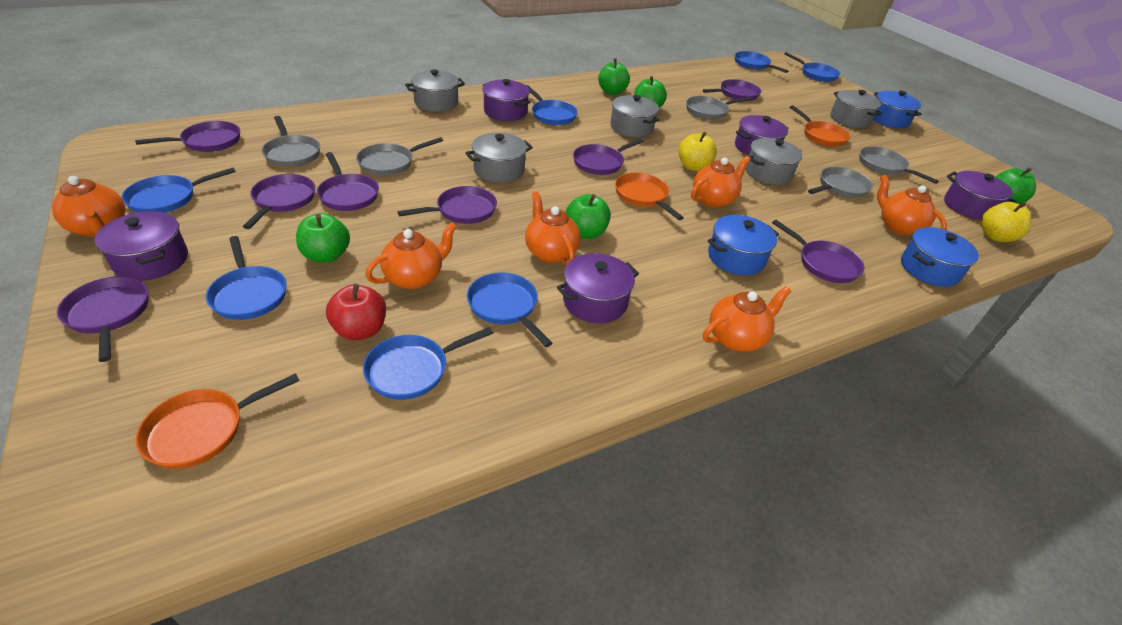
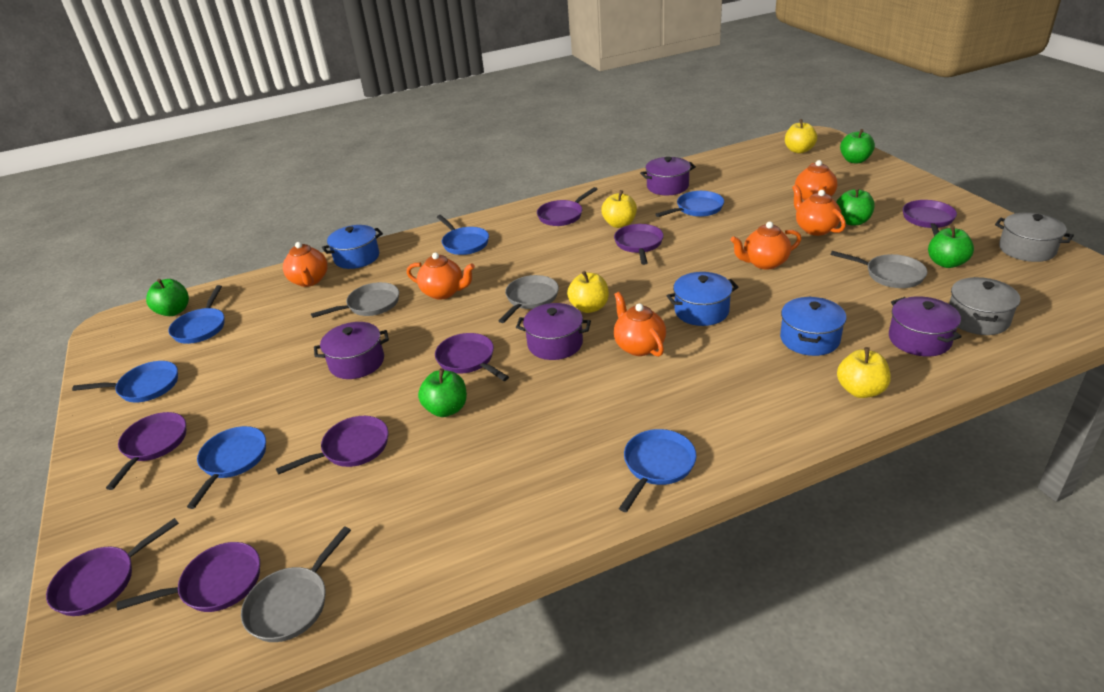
blue pan: 7 -> 6
grey pan: 5 -> 4
grey pot: 5 -> 2
orange pan: 3 -> 0
purple pot: 5 -> 4
red apple: 1 -> 0
yellow apple: 2 -> 4

